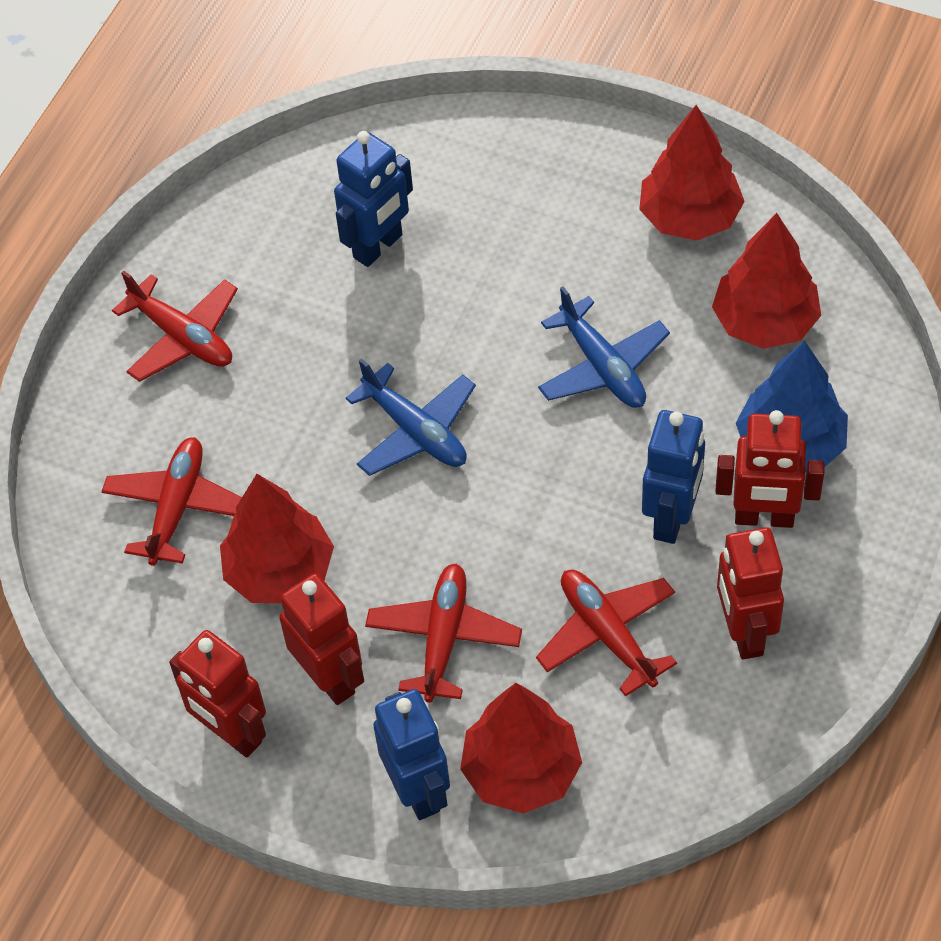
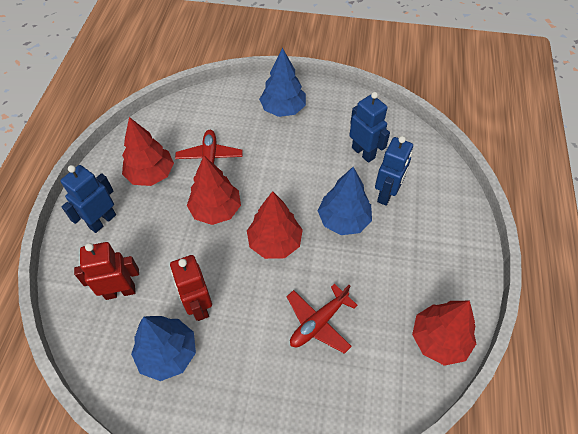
blue plane: 2 -> 0
blue tree: 1 -> 3
red plane: 4 -> 2
red robot: 4 -> 2

